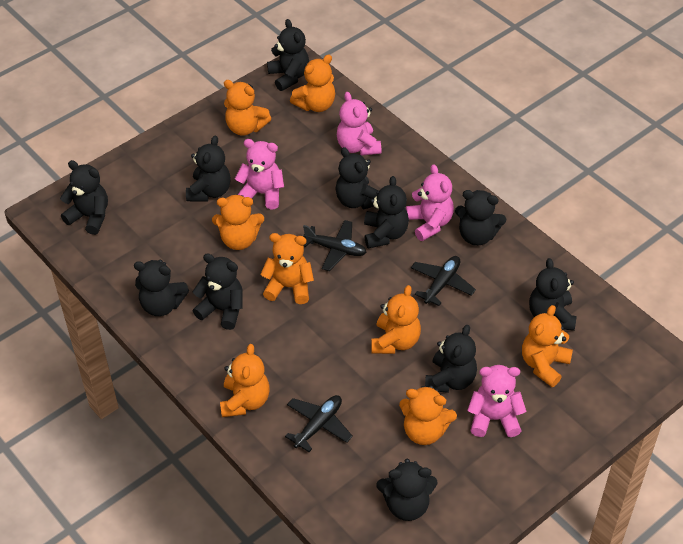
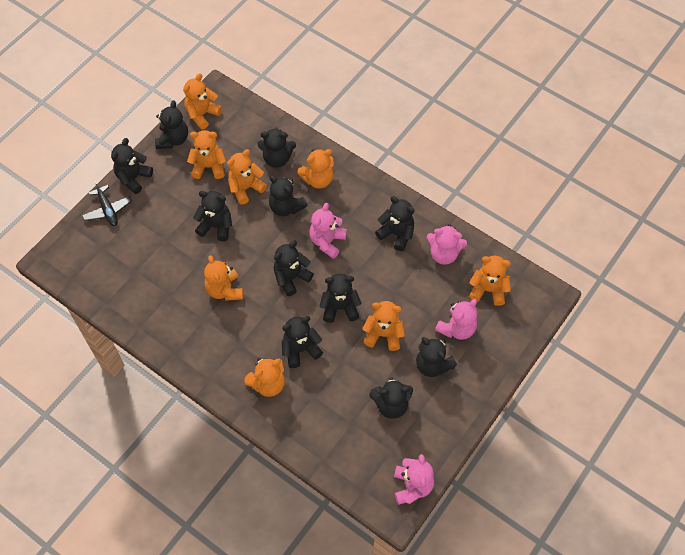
black plane: 3 -> 1

